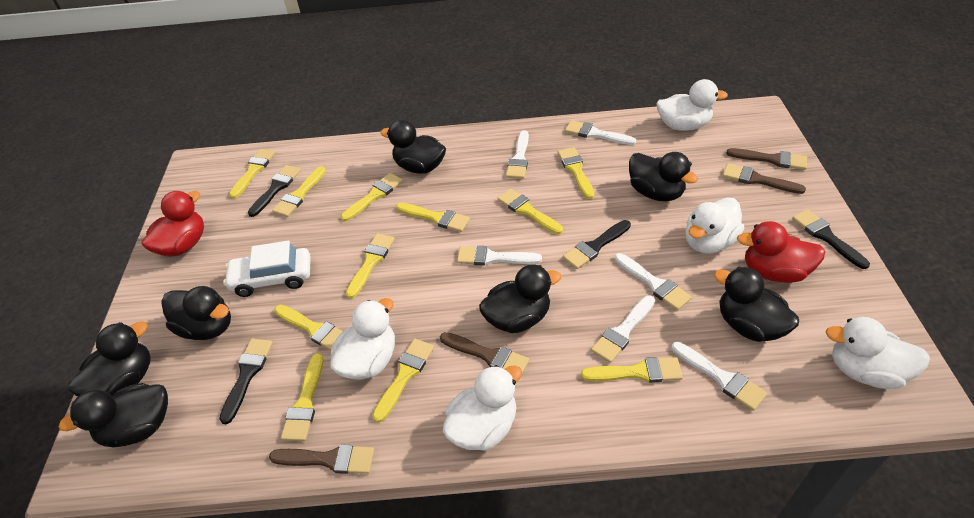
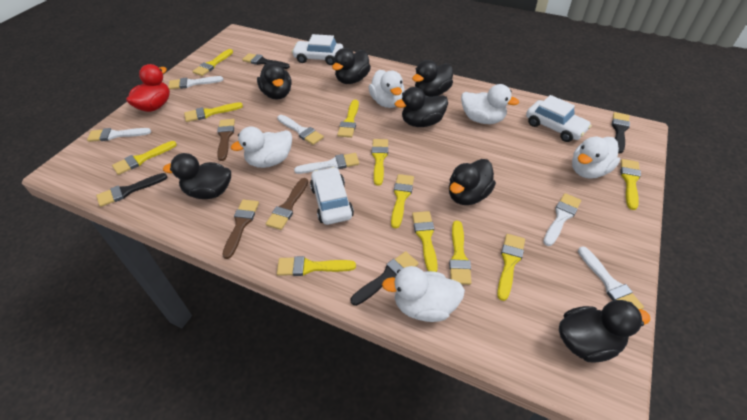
brown brush: 4 -> 3
red duck: 2 -> 1
white car: 1 -> 3

